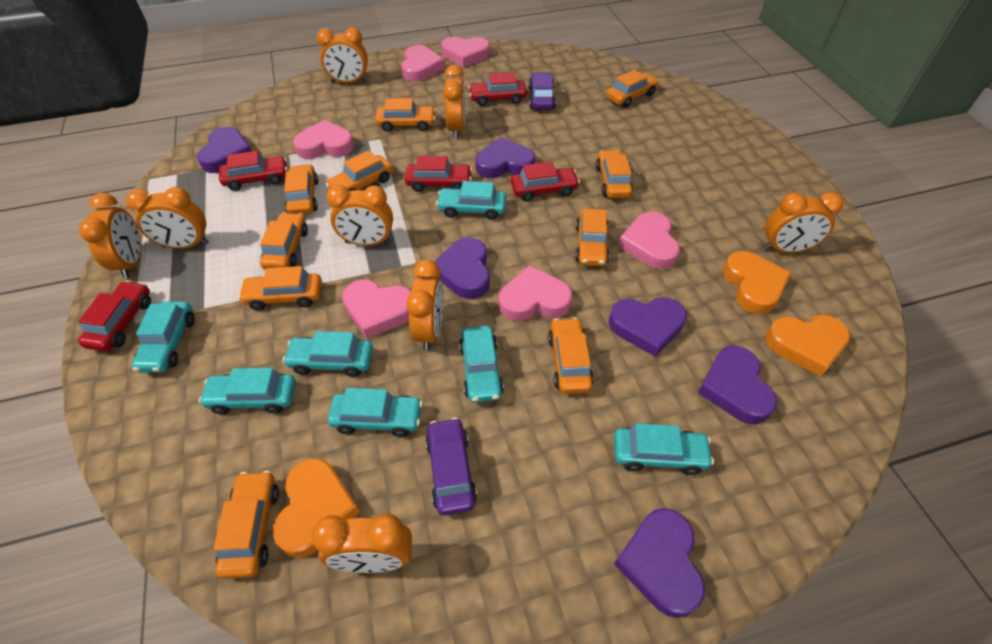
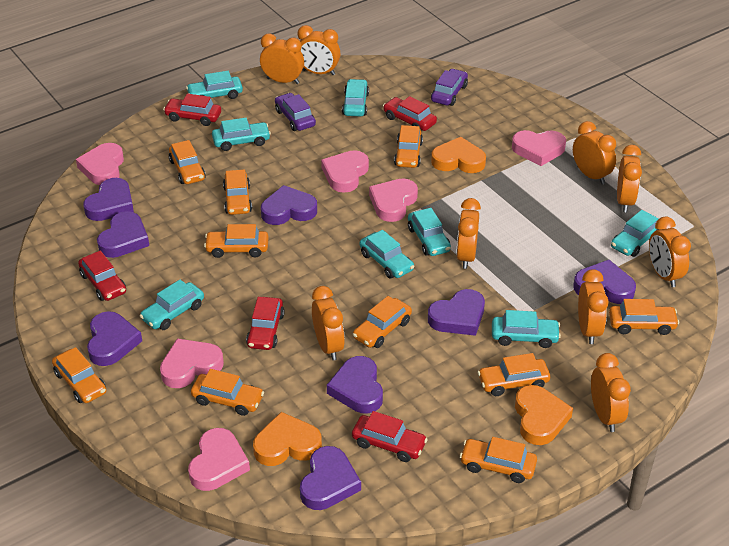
orange clock: 8 -> 9
purple heart: 6 -> 8
turquoise car: 7 -> 8

